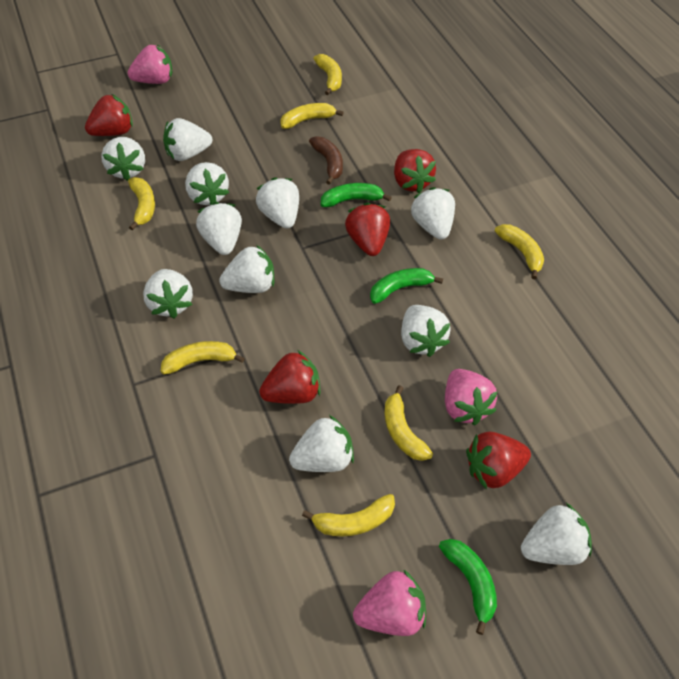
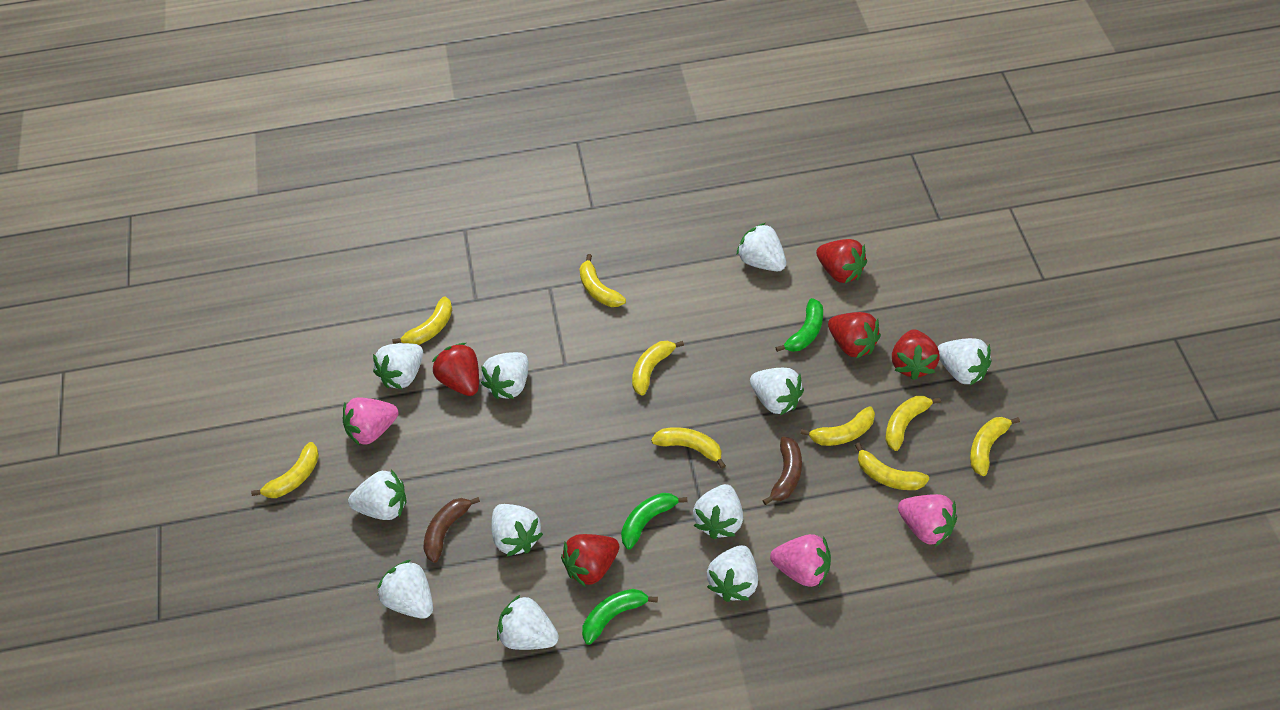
brown banana: 1 -> 2
yellow banana: 7 -> 9

